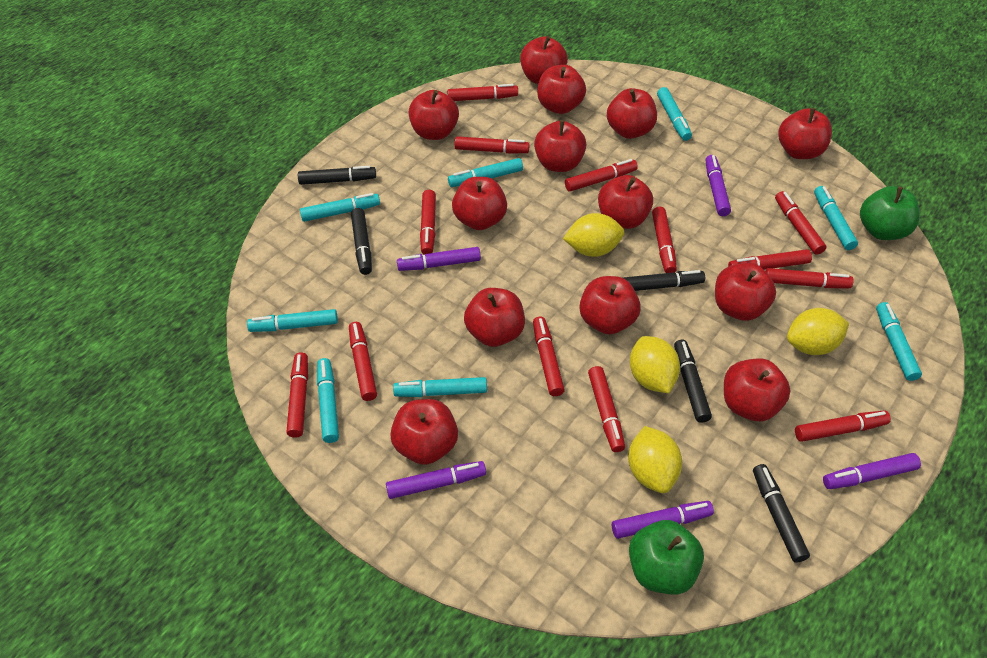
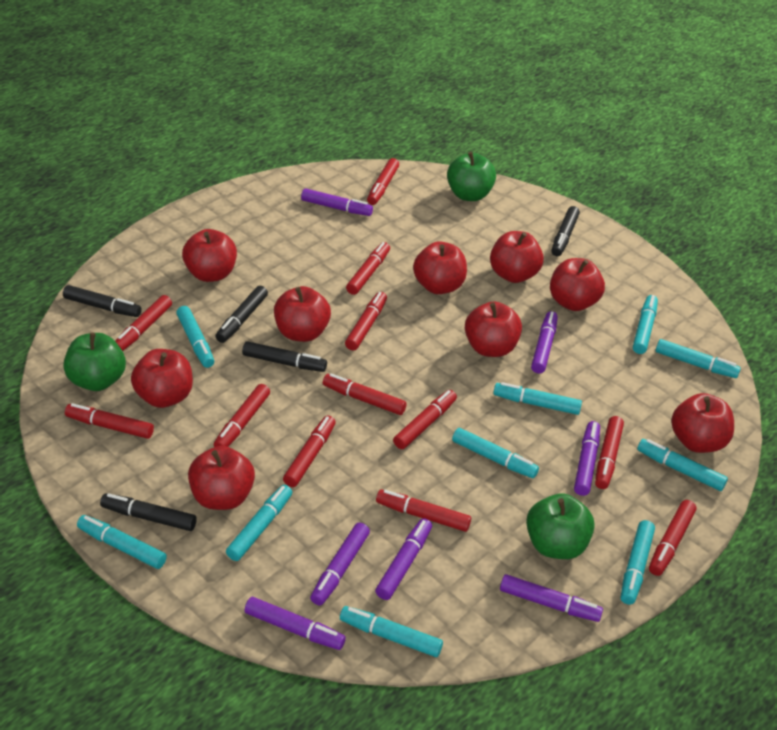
green apple: 2 -> 3
purple marker: 5 -> 7
red apple: 13 -> 9
red marker: 13 -> 12
turquoise marker: 8 -> 10
yellow lemon: 4 -> 0

